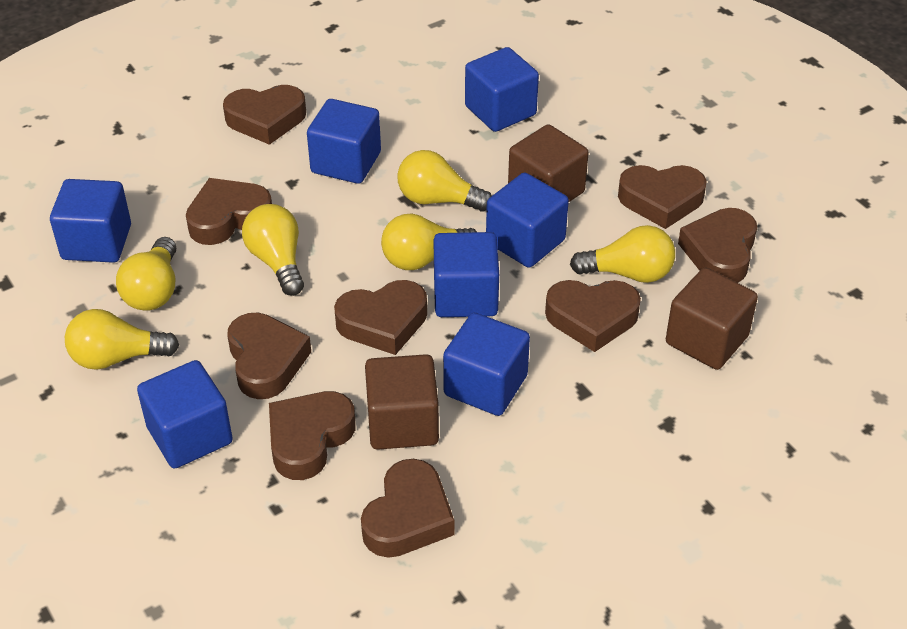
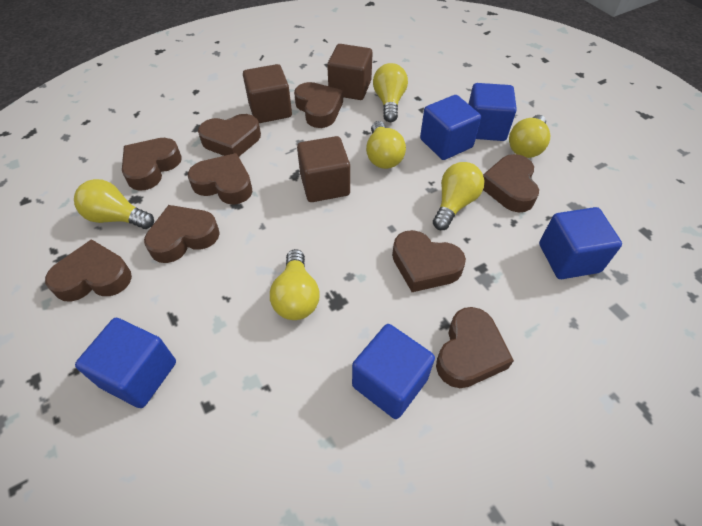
blue cube: 7 -> 5

